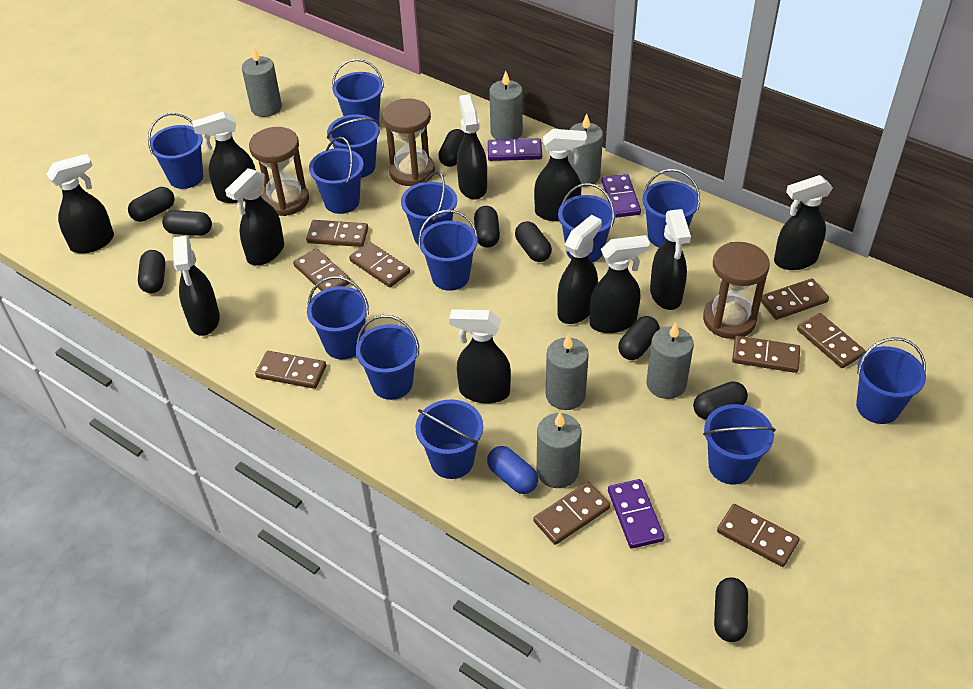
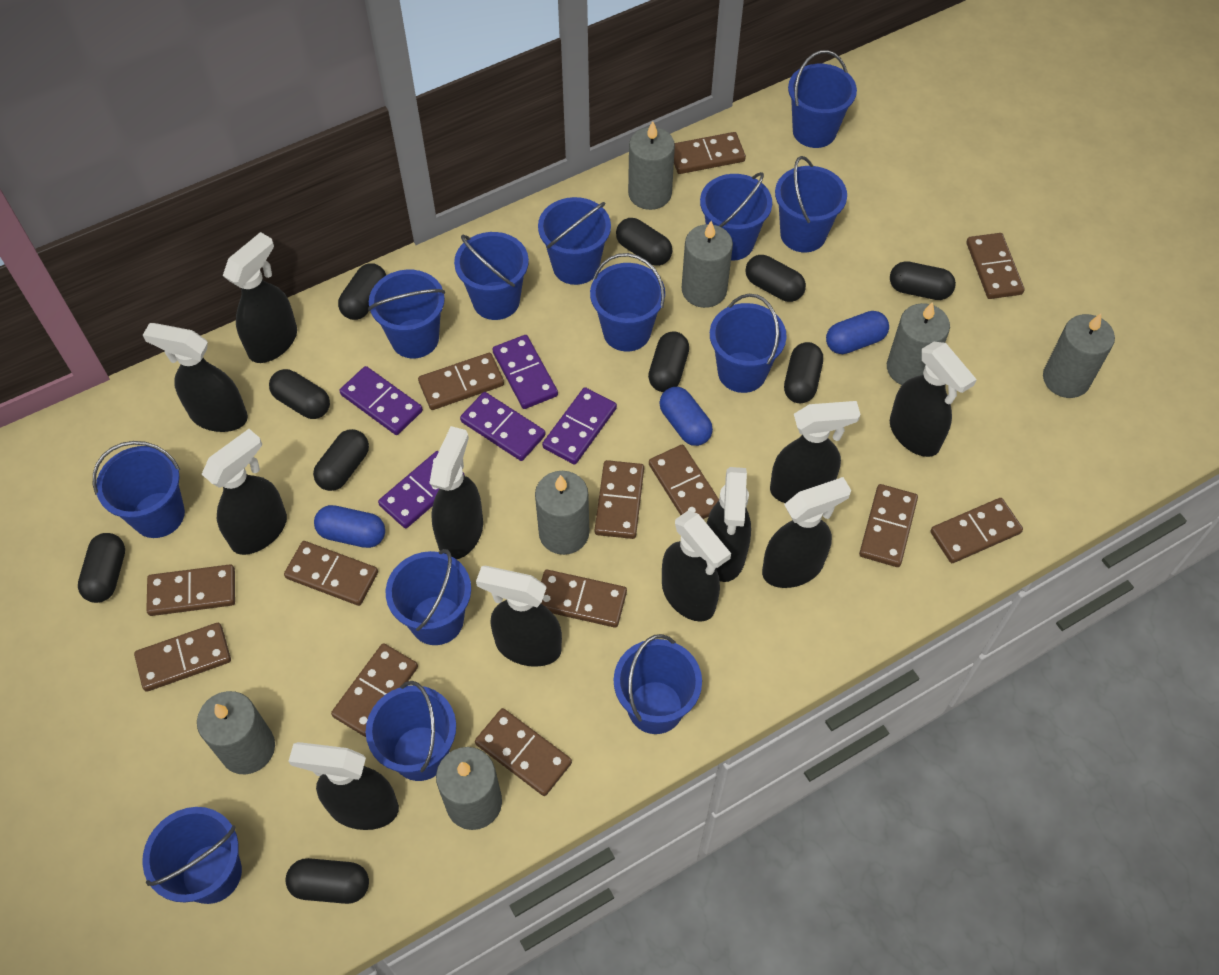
black capsule: 9 -> 10
blue capsule: 1 -> 3
brown domino: 9 -> 13
brown hourglass: 3 -> 0
grey candle: 6 -> 7
purple domino: 3 -> 5

